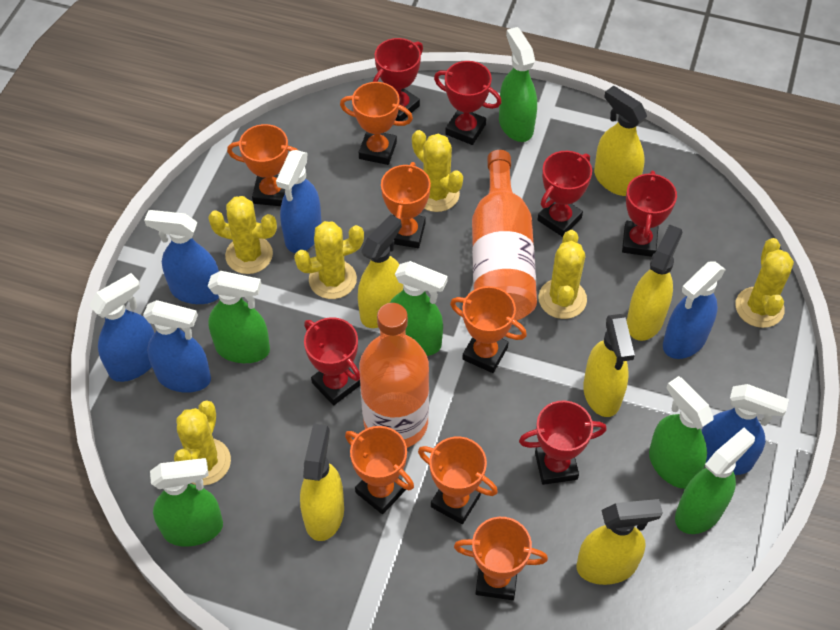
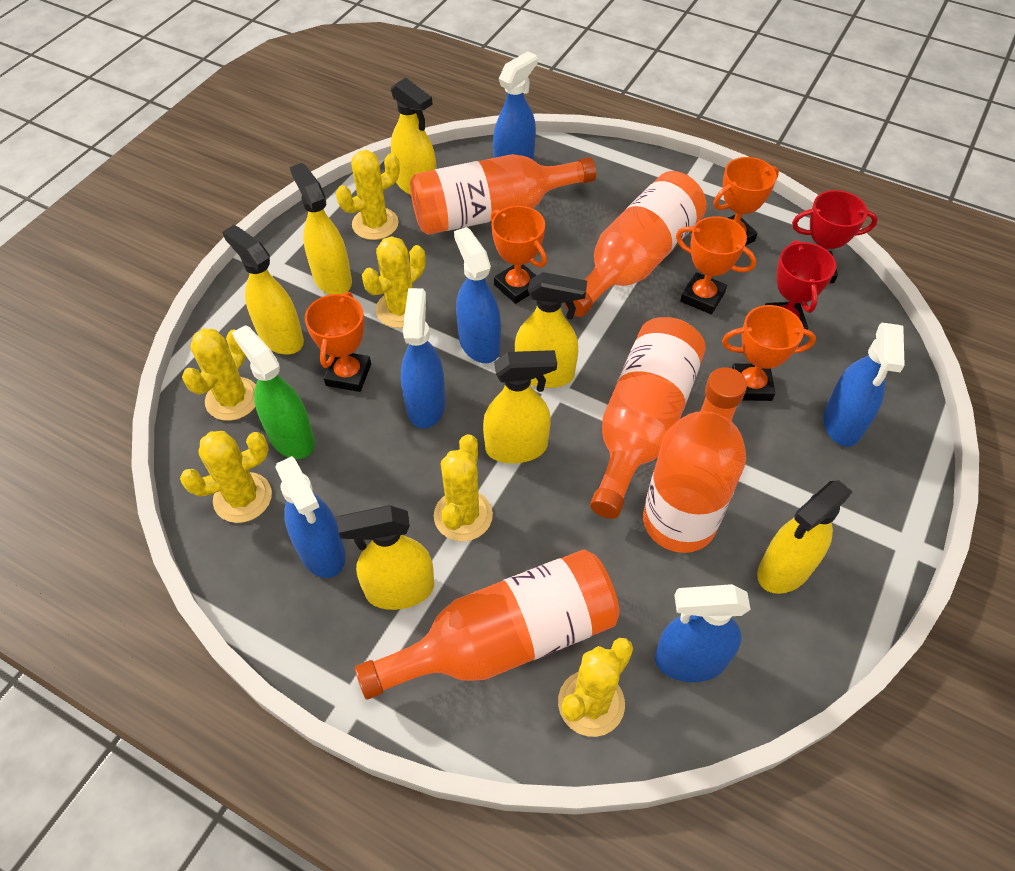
green spray bottle: 6 -> 1
orange bottle: 2 -> 5
orange trophy: 7 -> 5
red trophy: 6 -> 2
yellow spray bottle: 6 -> 7

